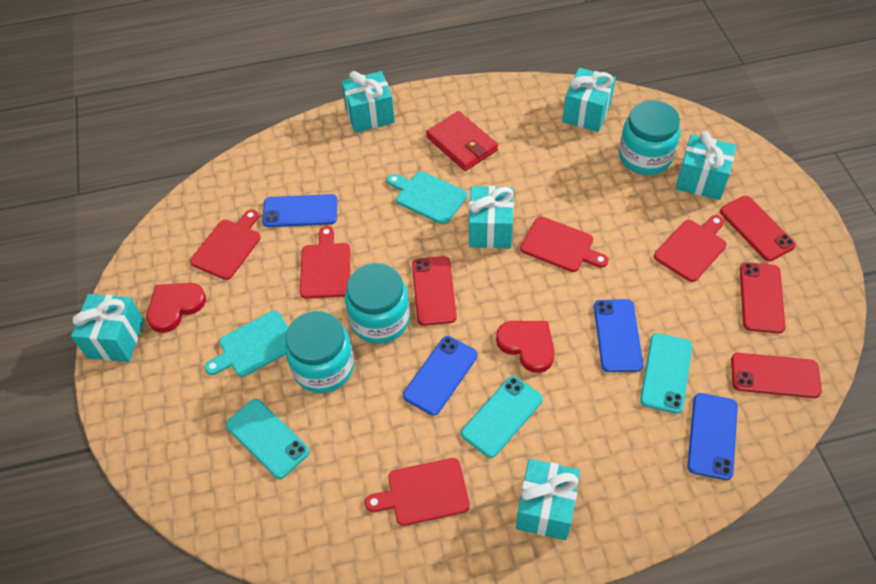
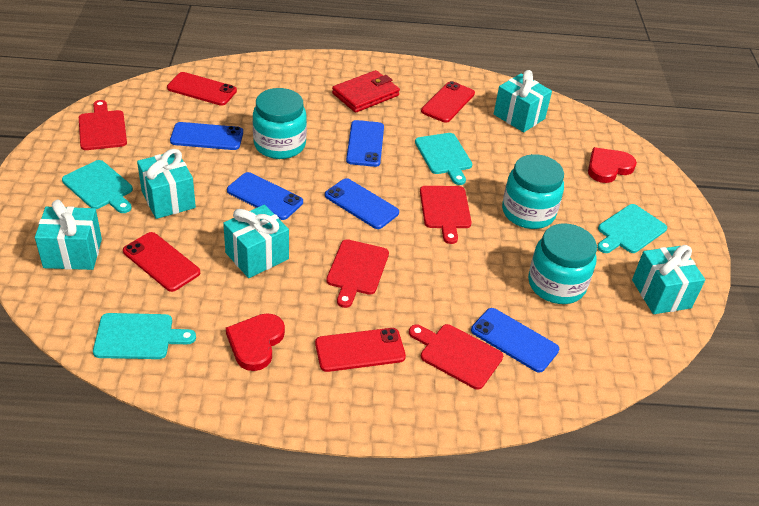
blue phone: 4 -> 5
red cutting board: 5 -> 4
turquoise cutting board: 2 -> 4
turquoise gift: 6 -> 5
turquoise phone: 3 -> 0

